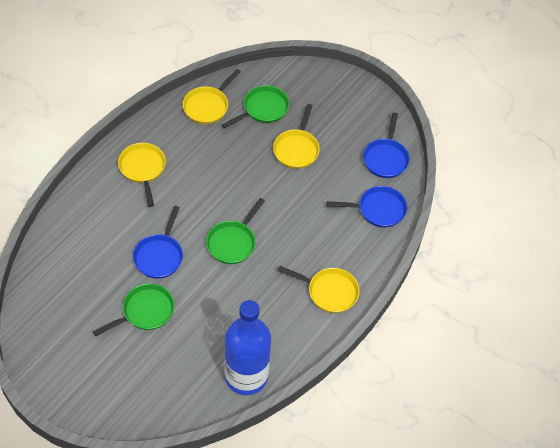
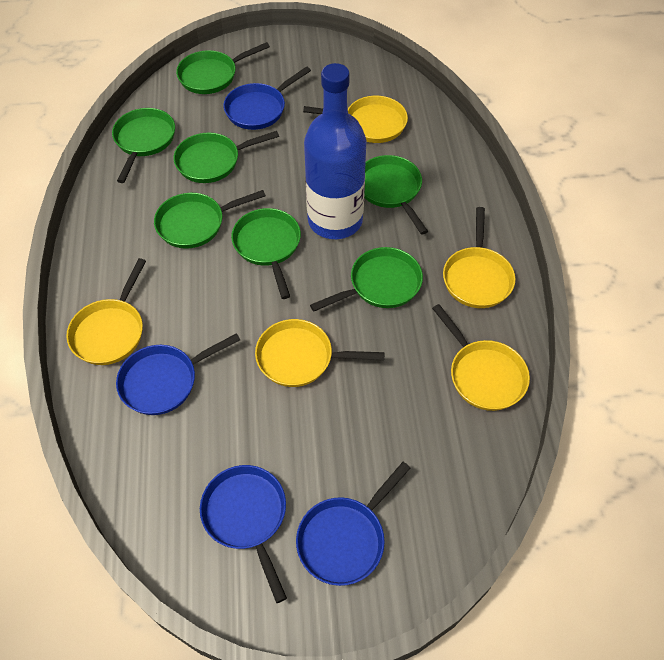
blue pan: 3 -> 4
green pan: 3 -> 7
yellow pan: 4 -> 5

